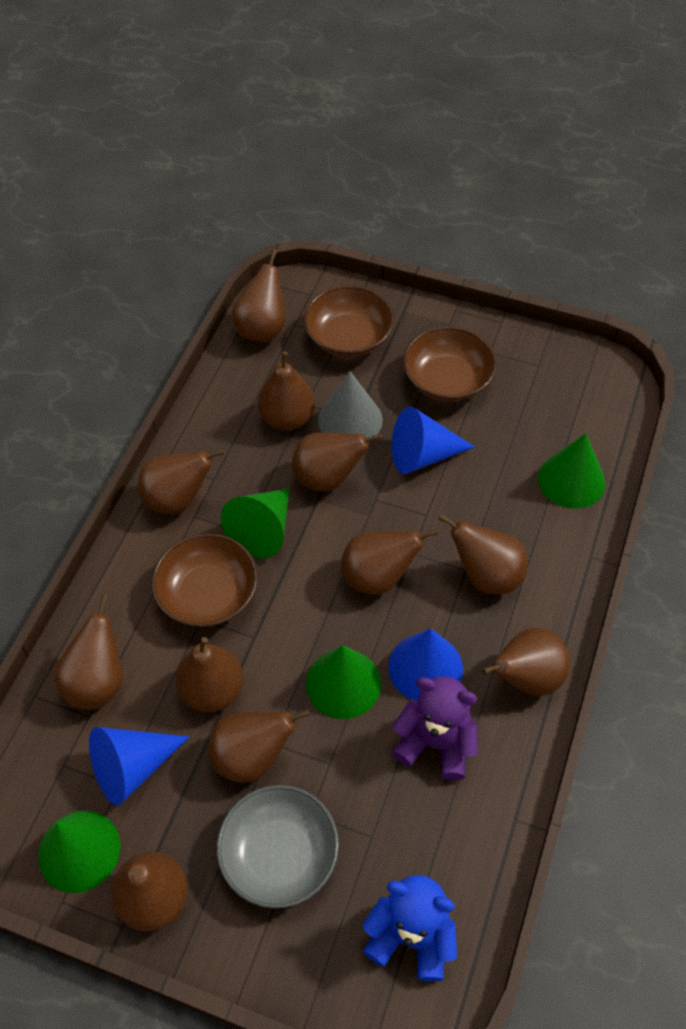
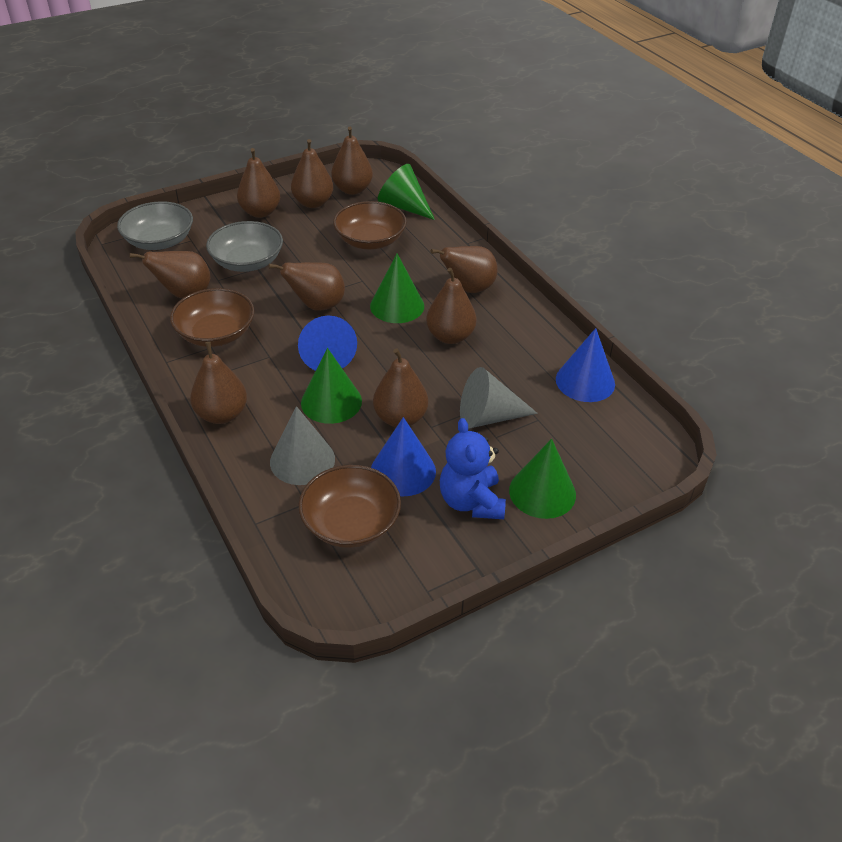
brown pear: 11 -> 9
grey bowl: 1 -> 2
grey cone: 1 -> 2
purple teddy bear: 1 -> 0

